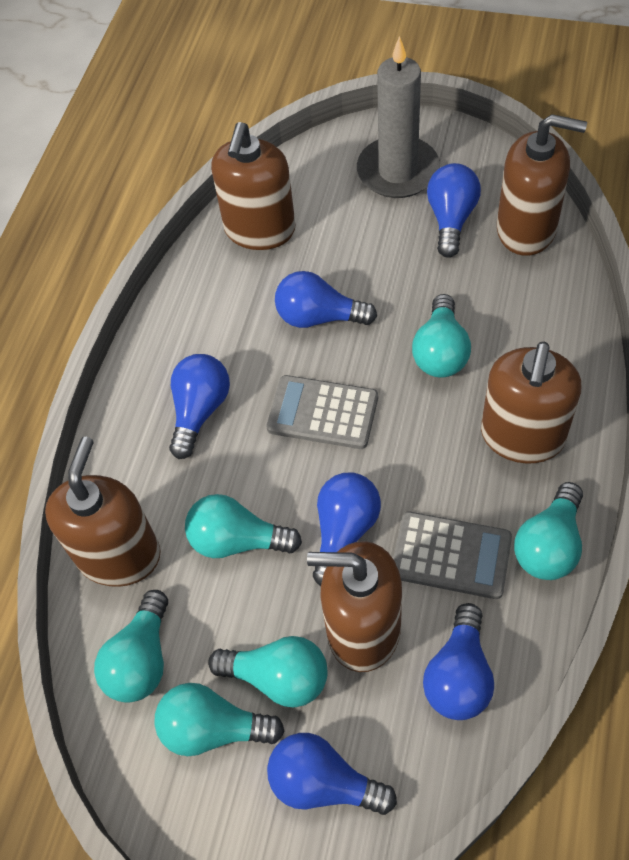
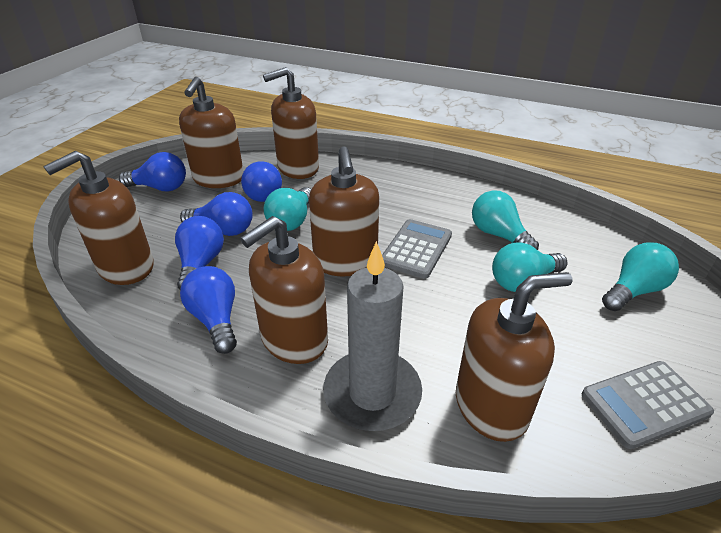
blue light bulb: 6 -> 5
brown soap dispenser: 5 -> 6
turquoise light bulb: 6 -> 4

